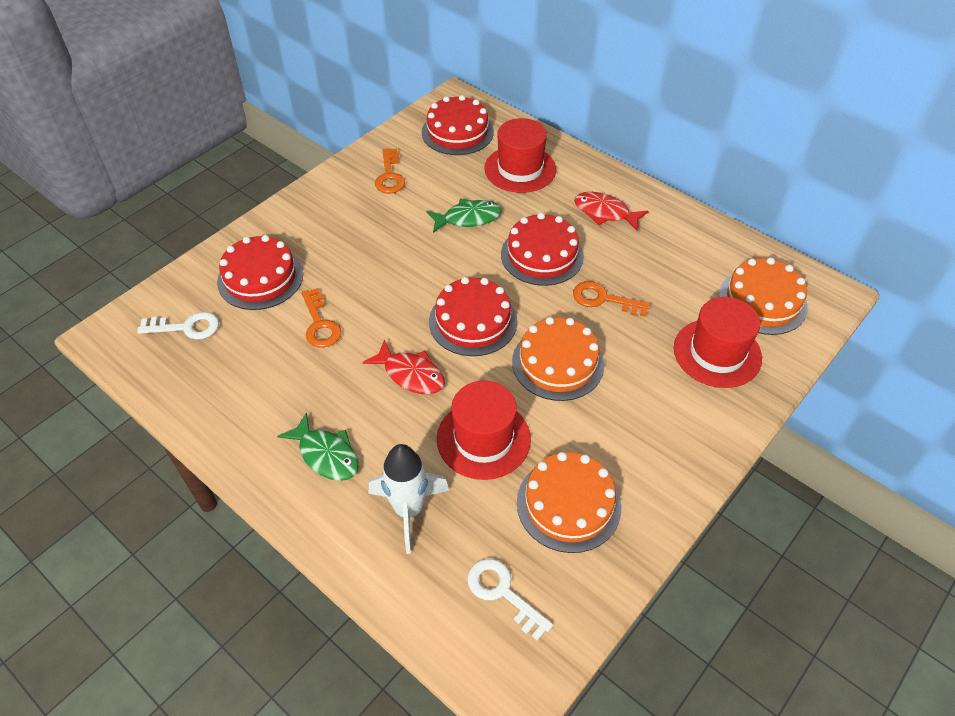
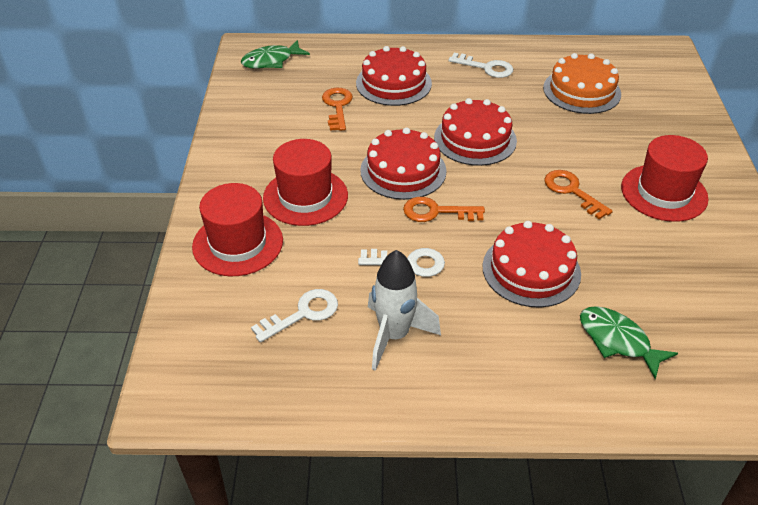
orange cake: 3 -> 1
red fish: 2 -> 0
white key: 2 -> 3

